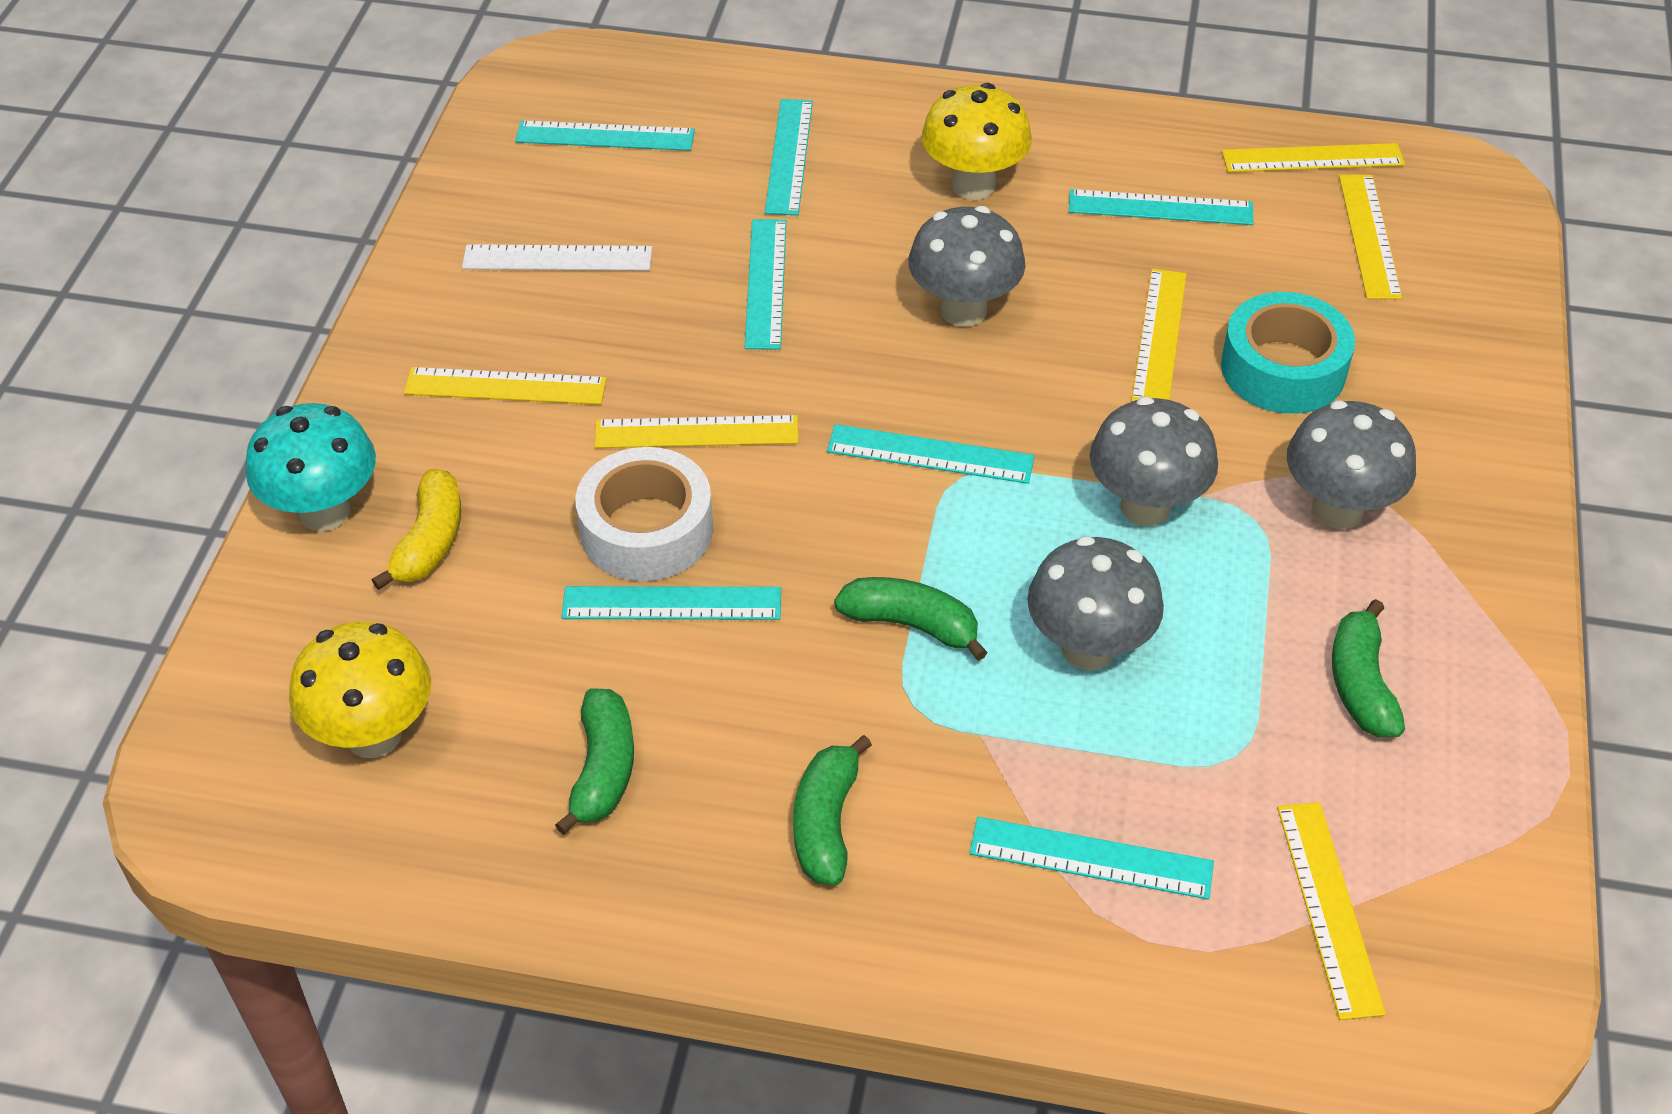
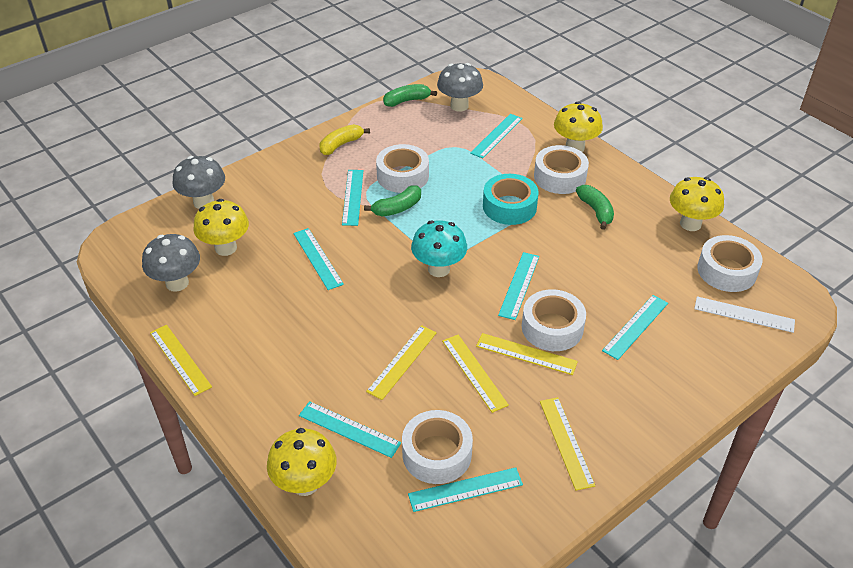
green banana: 4 -> 3
grey mushroom: 4 -> 3
white tape: 1 -> 5
yellow mushroom: 2 -> 4
yellow ruler: 6 -> 5

